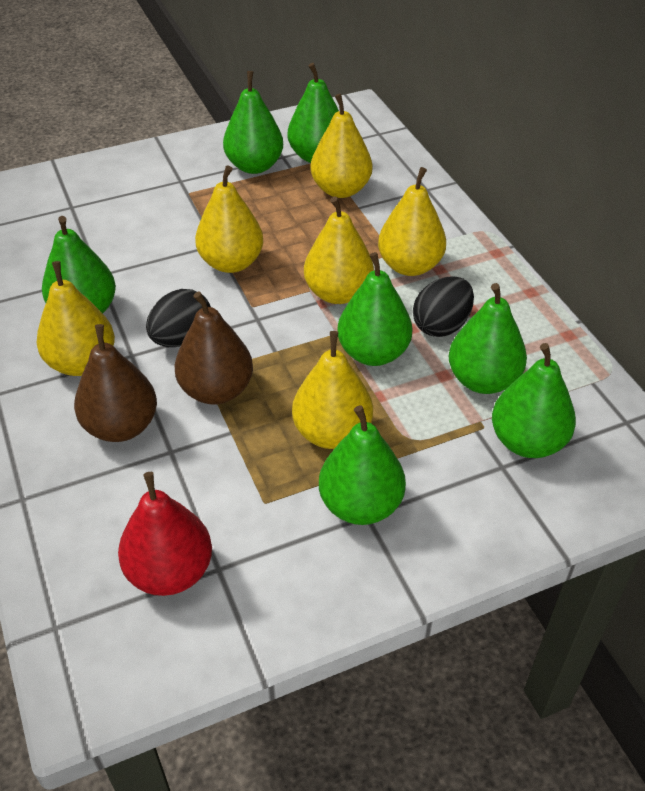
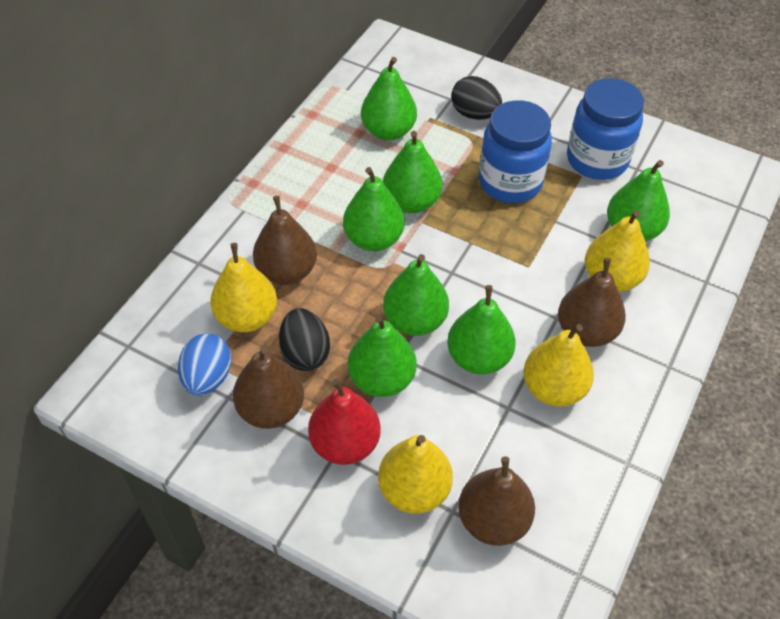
blue egg: 0 -> 1
blue jar: 0 -> 2
brown pear: 2 -> 4
yellow pear: 6 -> 4

